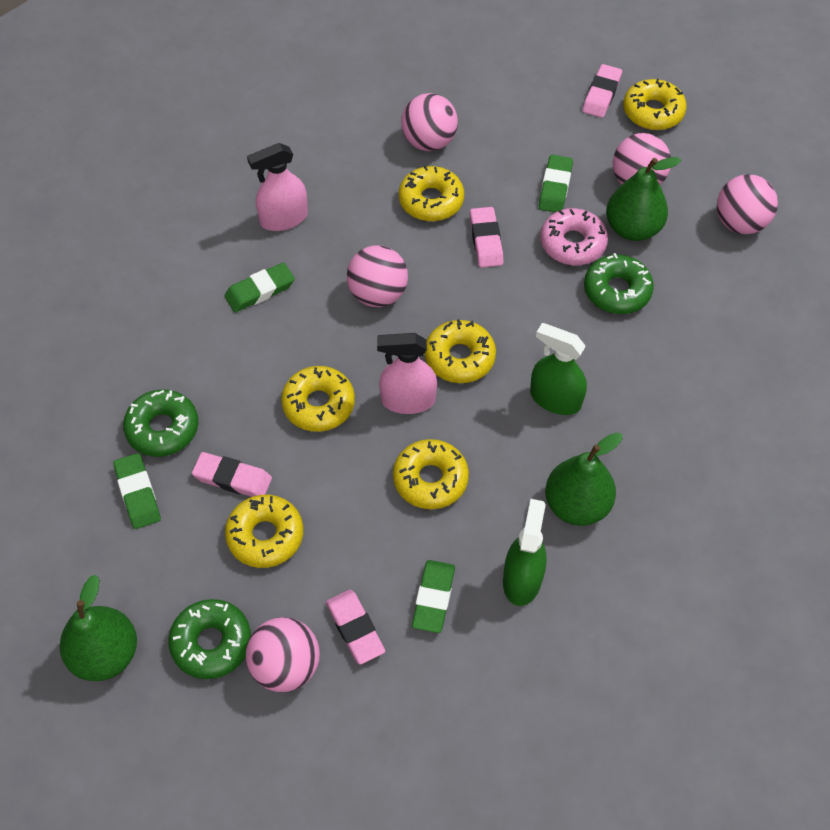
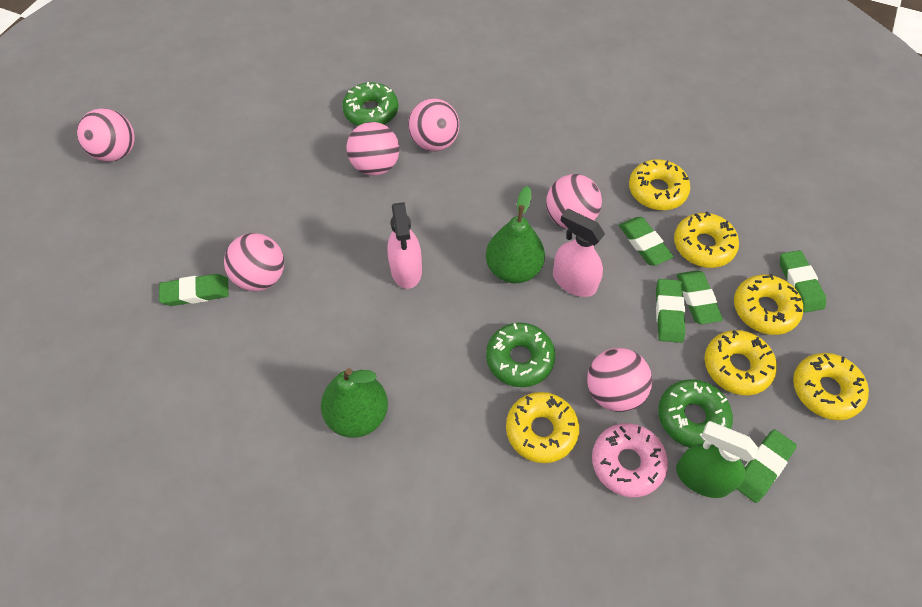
green eraser: 4 -> 6
green pear: 3 -> 2
green spray bottle: 2 -> 1
pink ball: 5 -> 6
pink eraser: 4 -> 0

